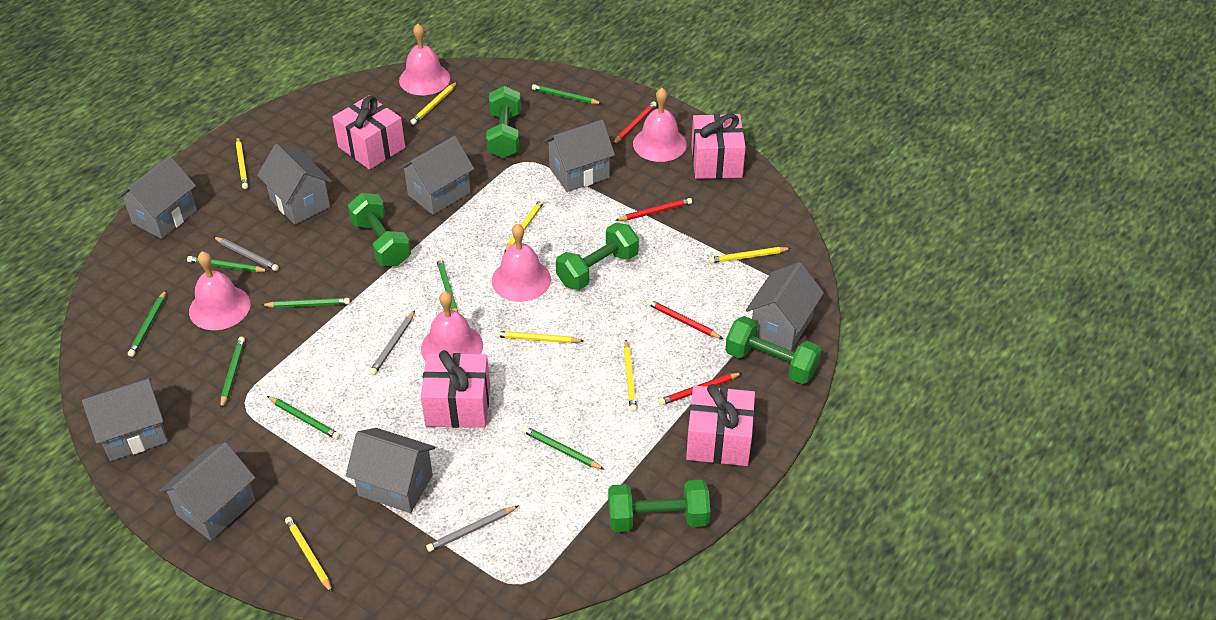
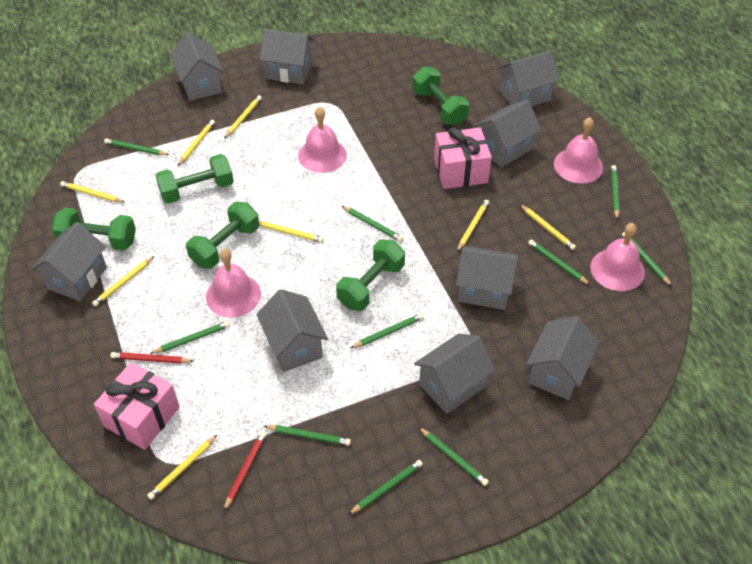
green pencil: 8 -> 10
grey house: 8 -> 9
grey pencil: 3 -> 0
pink bell: 5 -> 4
pink gift: 4 -> 2
red pencil: 4 -> 2
yellow pencil: 7 -> 8

